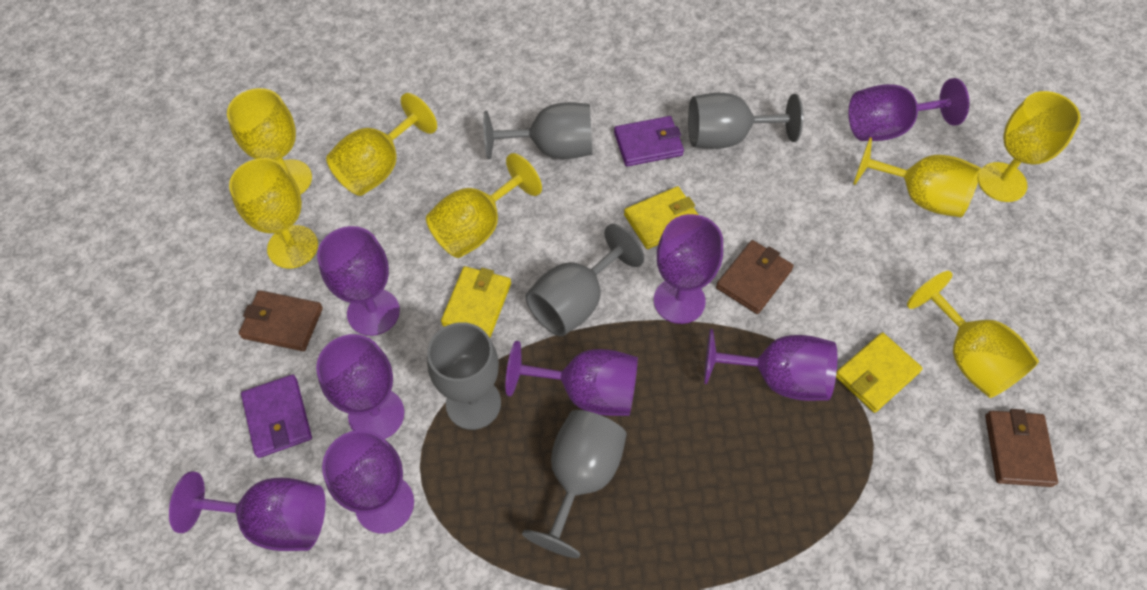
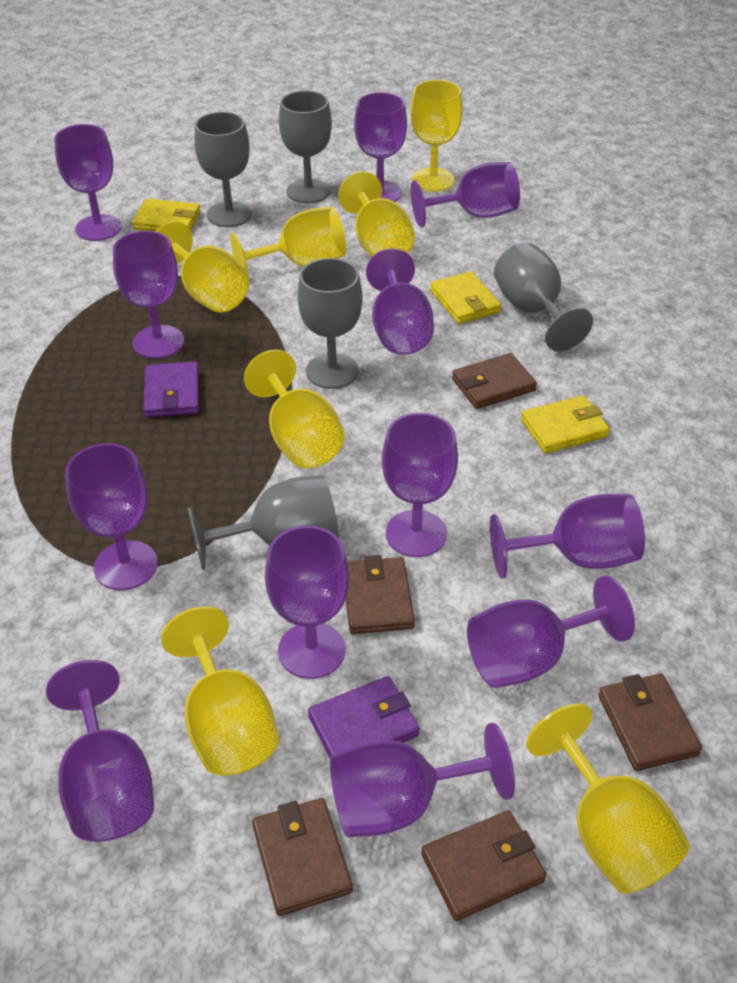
brown wallet: 3 -> 5
purple goblet: 8 -> 12

